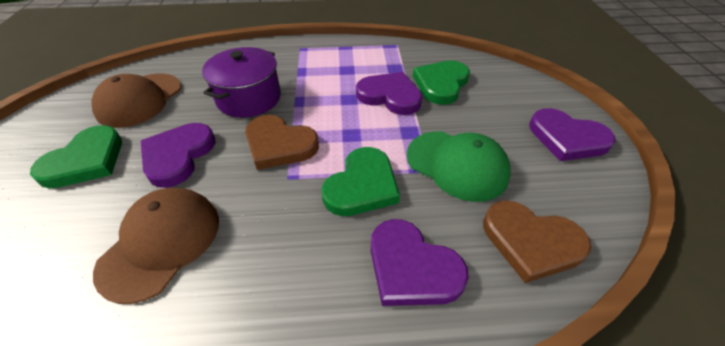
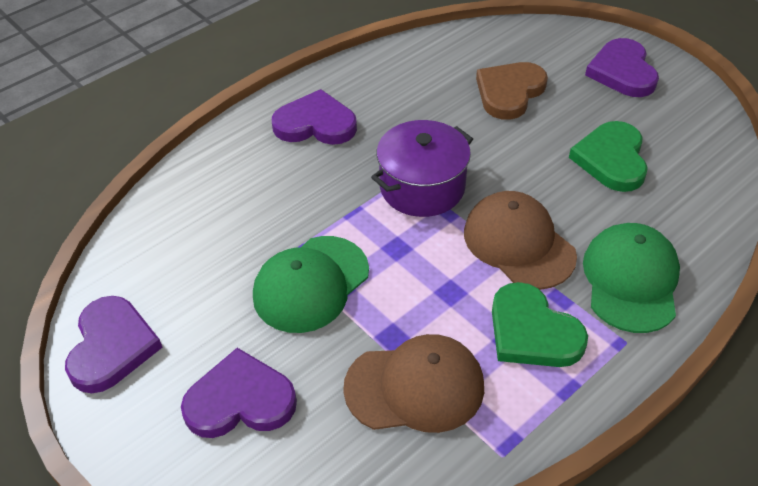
brown heart: 2 -> 1
green cap: 1 -> 2
green heart: 3 -> 2

